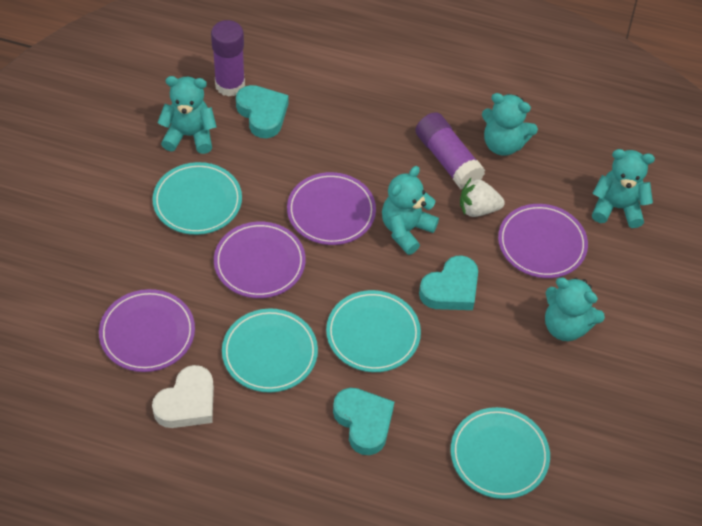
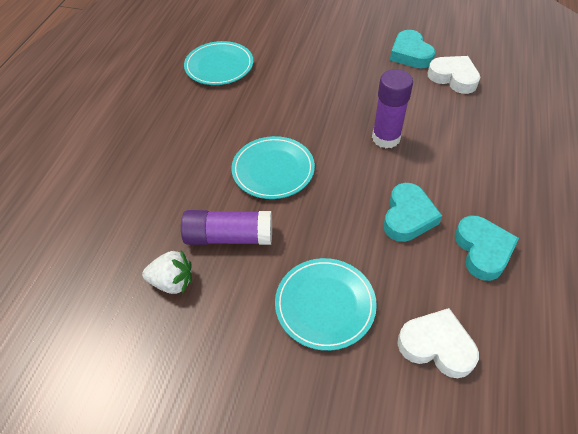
purple plate: 4 -> 0
turquoise plate: 4 -> 3
turquoise teddy bear: 5 -> 0
white heart: 1 -> 2

